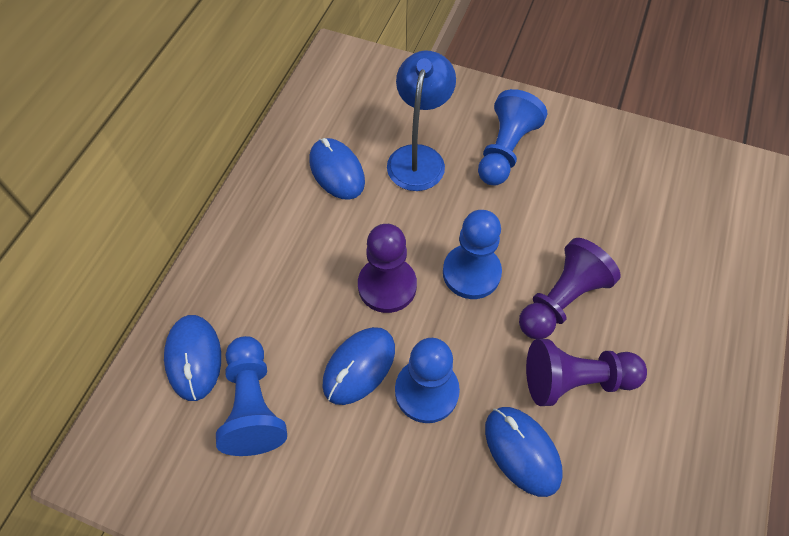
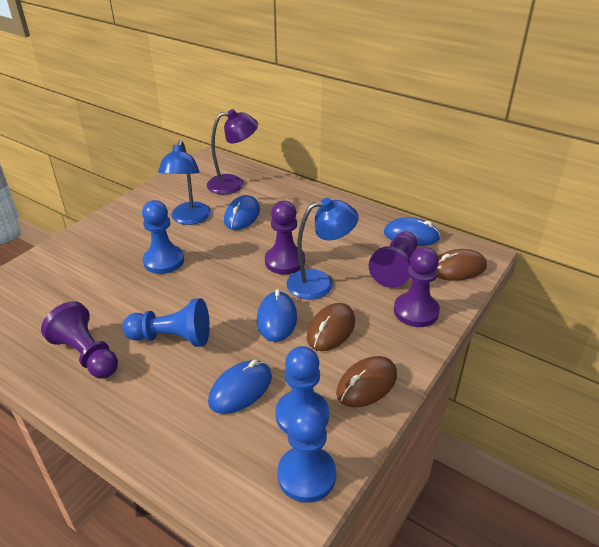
blue lamp: 1 -> 2
brown mouse: 0 -> 3
purple lamp: 0 -> 1
purple pawn: 3 -> 4

